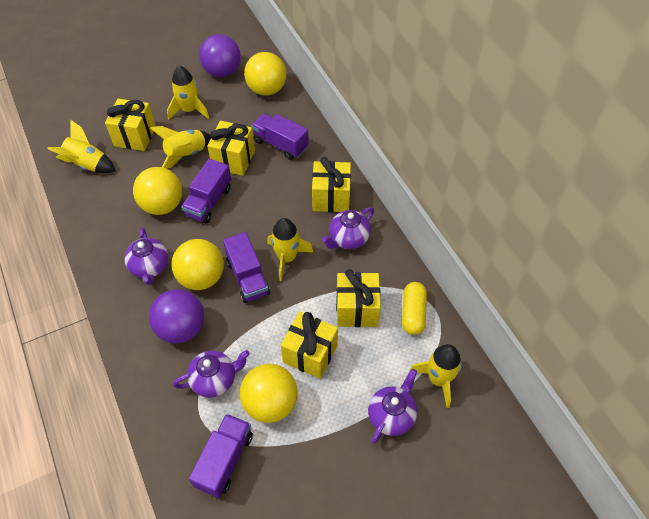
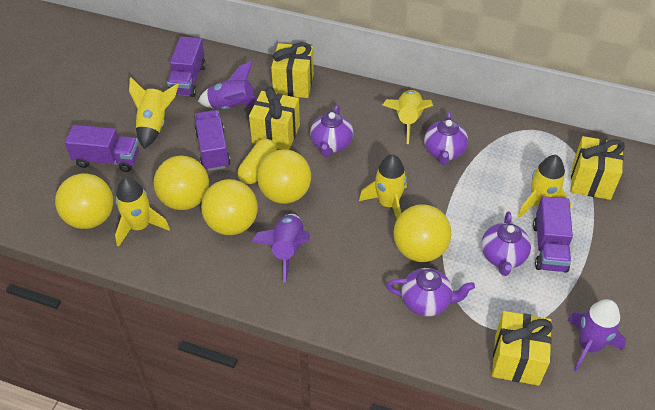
purple ball: 2 -> 0
purple rocket: 0 -> 3
yellow ball: 4 -> 5
yellow gift: 5 -> 4

